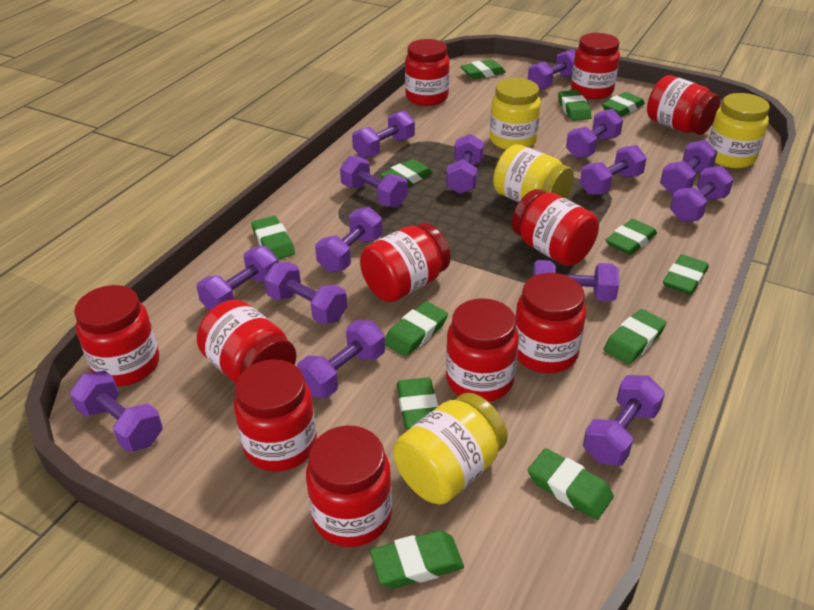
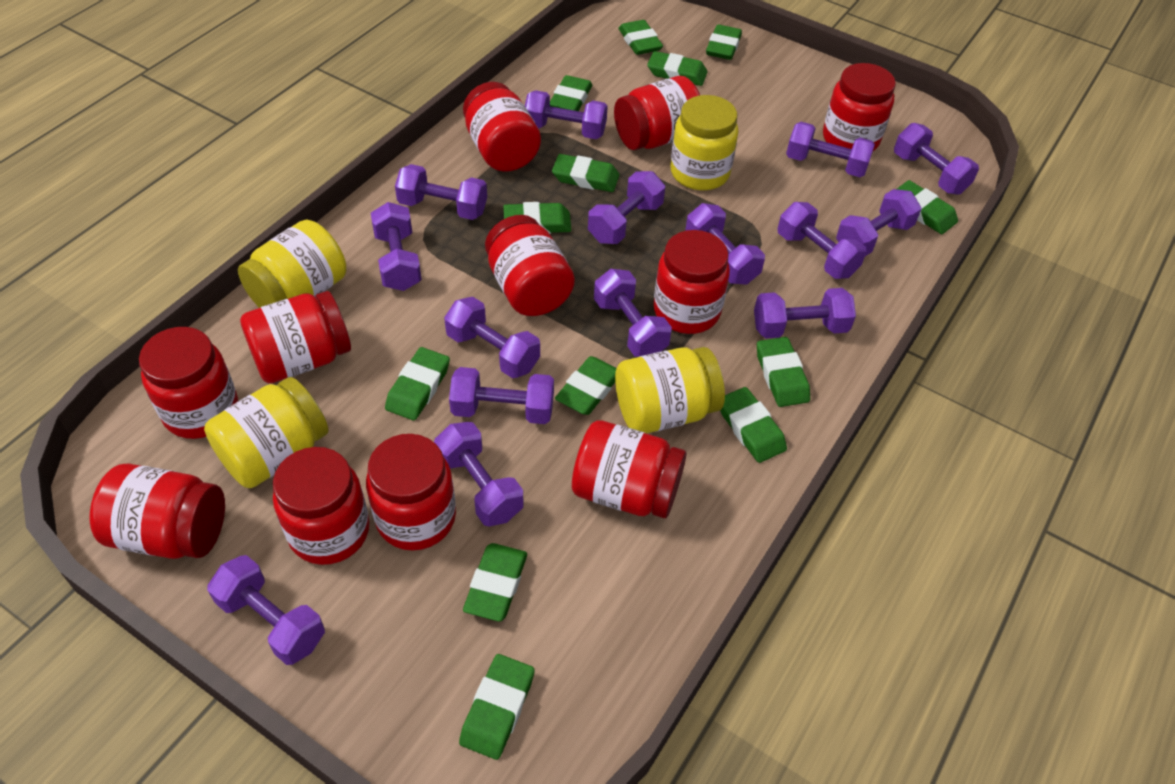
green eraser: 12 -> 13

